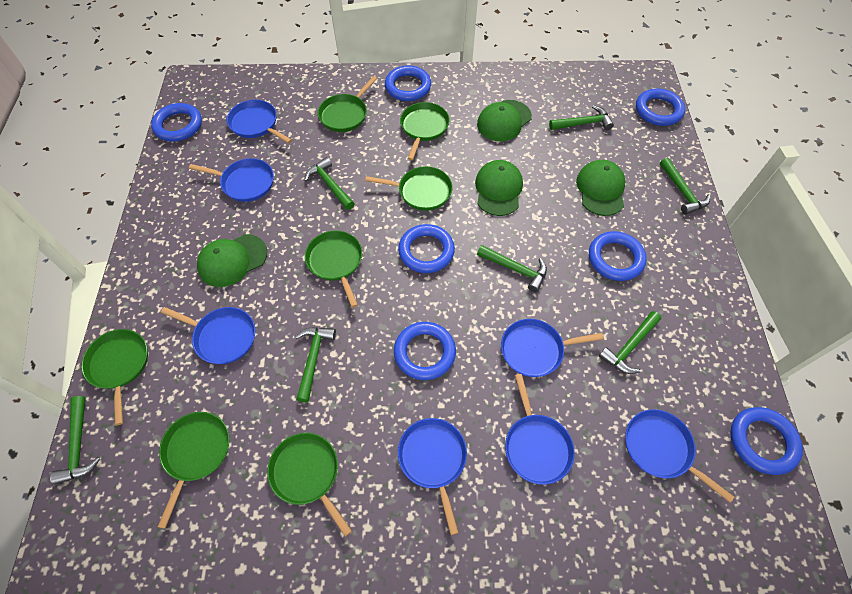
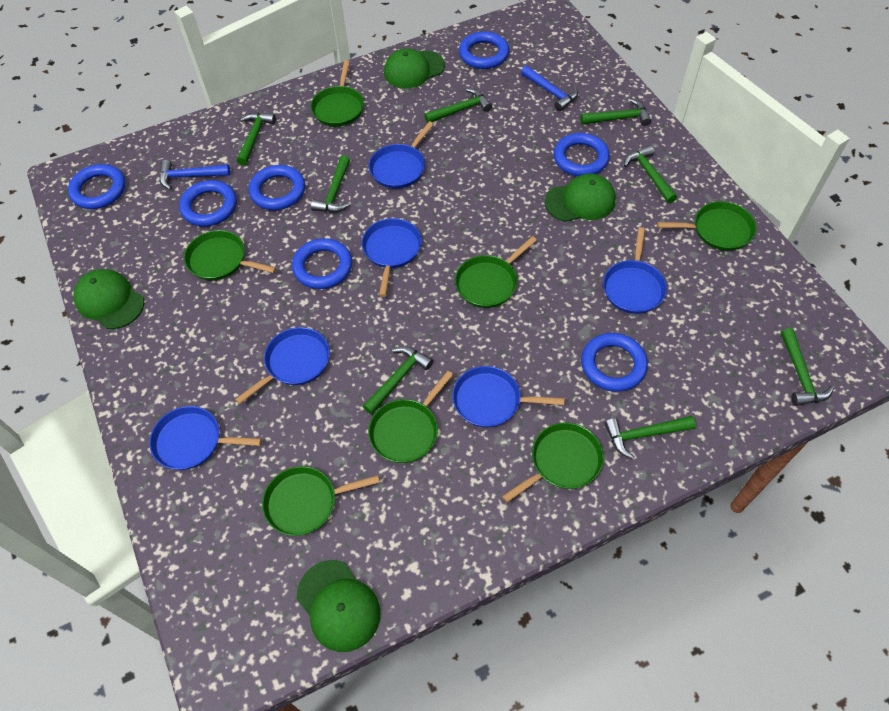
blue hammer: 0 -> 2
blue pan: 7 -> 6
green hammer: 7 -> 8

